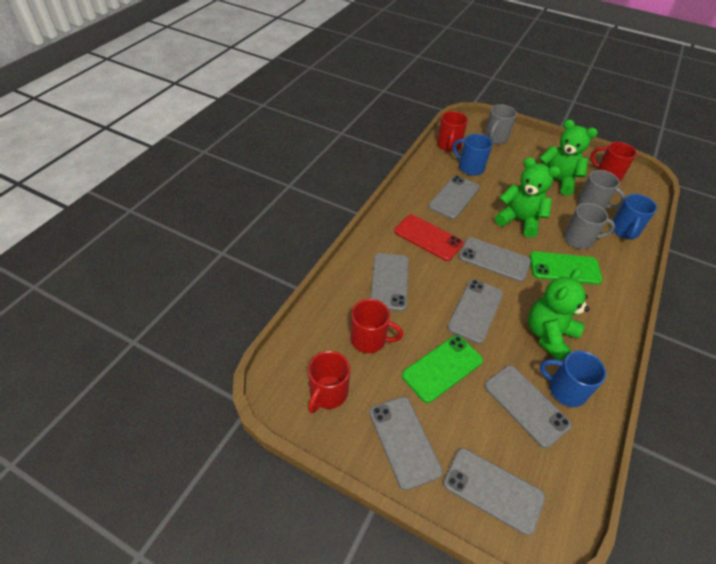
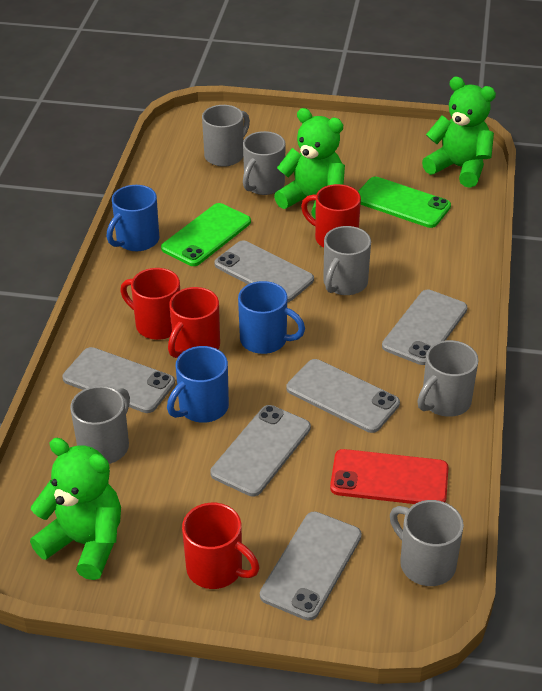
grey mug: 3 -> 6
grey phone: 7 -> 6

